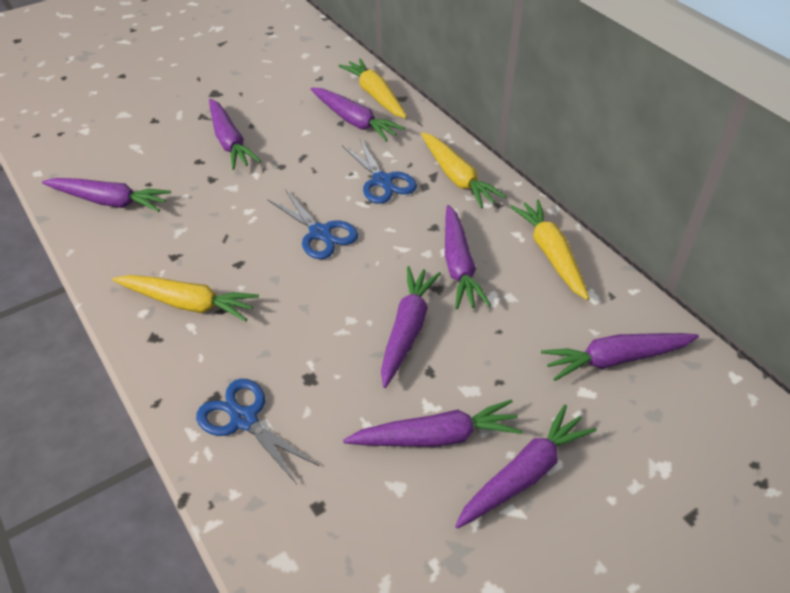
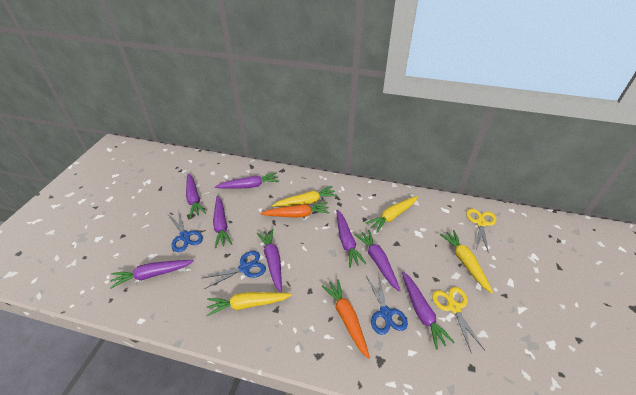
orange carrot: 0 -> 2
yellow scissors: 0 -> 2

